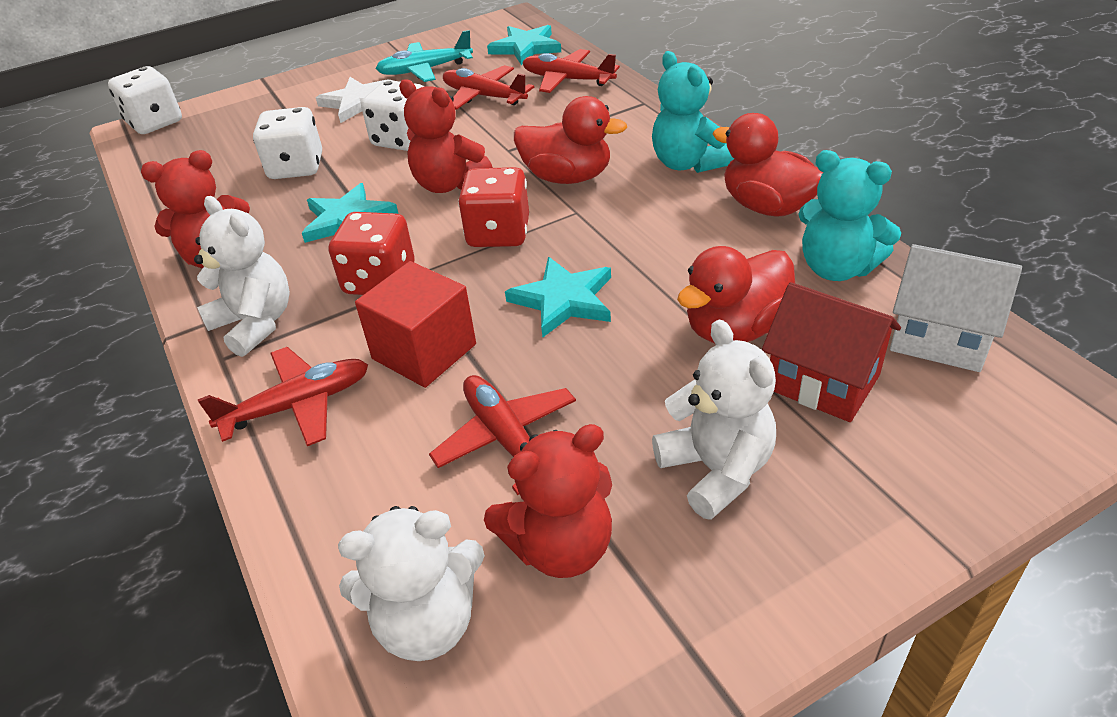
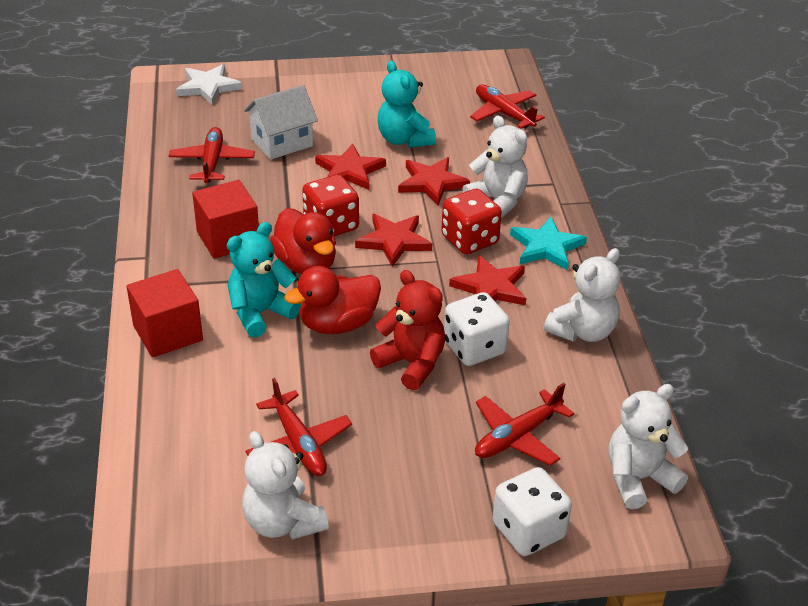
red cube: 1 -> 2
red duck: 3 -> 2
red house: 1 -> 0
red star: 0 -> 4
red teddy bear: 3 -> 1
turquoise plane: 1 -> 0
turquoise star: 3 -> 1
white dice: 3 -> 2
white teddy bear: 3 -> 4

